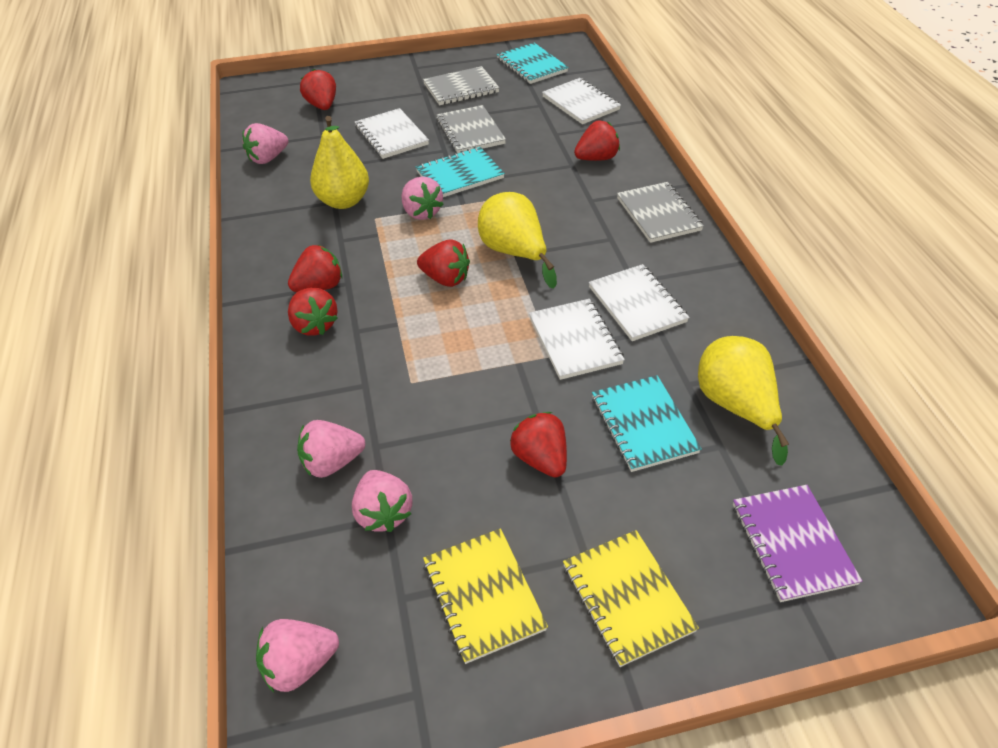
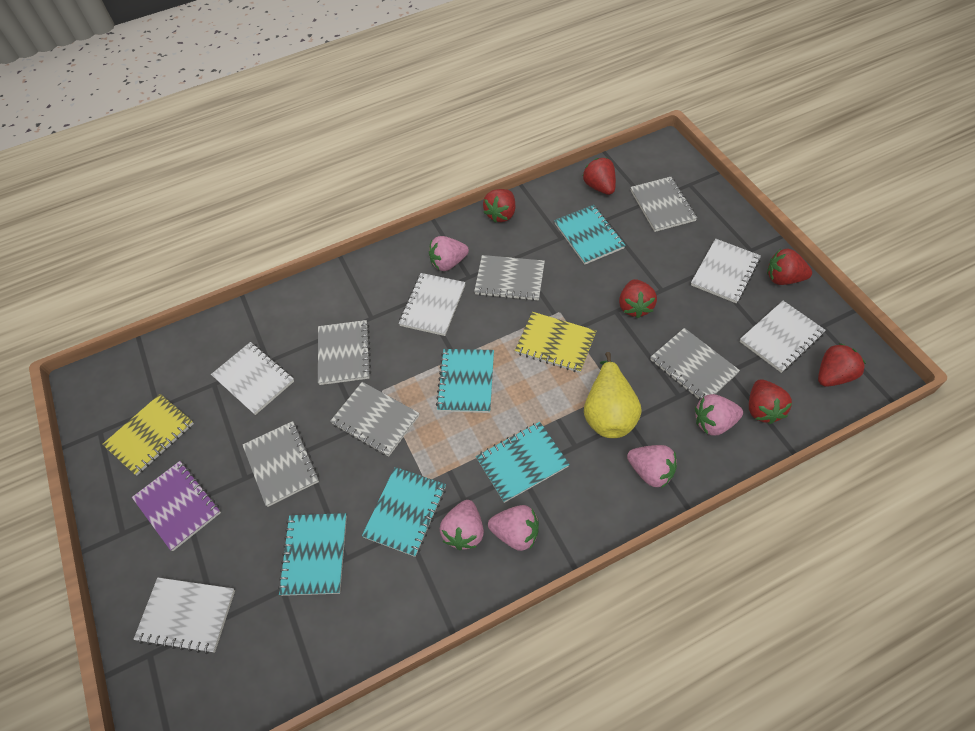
grey notebook: 3 -> 6
turquoise notebook: 3 -> 5
white notebook: 4 -> 5
yellow pear: 3 -> 1

